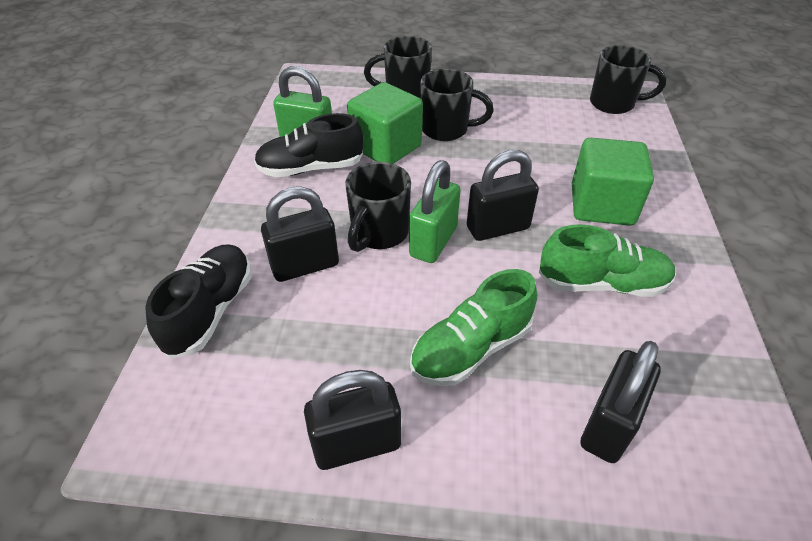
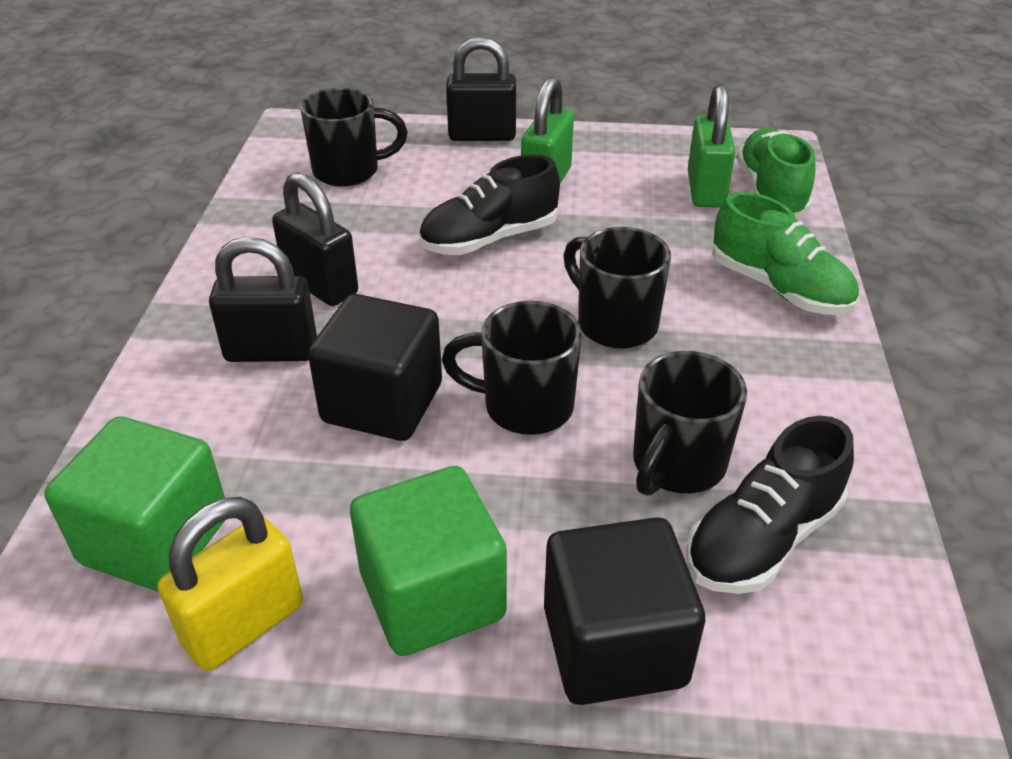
black cube: 0 -> 2
black padlock: 4 -> 3
yellow padlock: 0 -> 1

